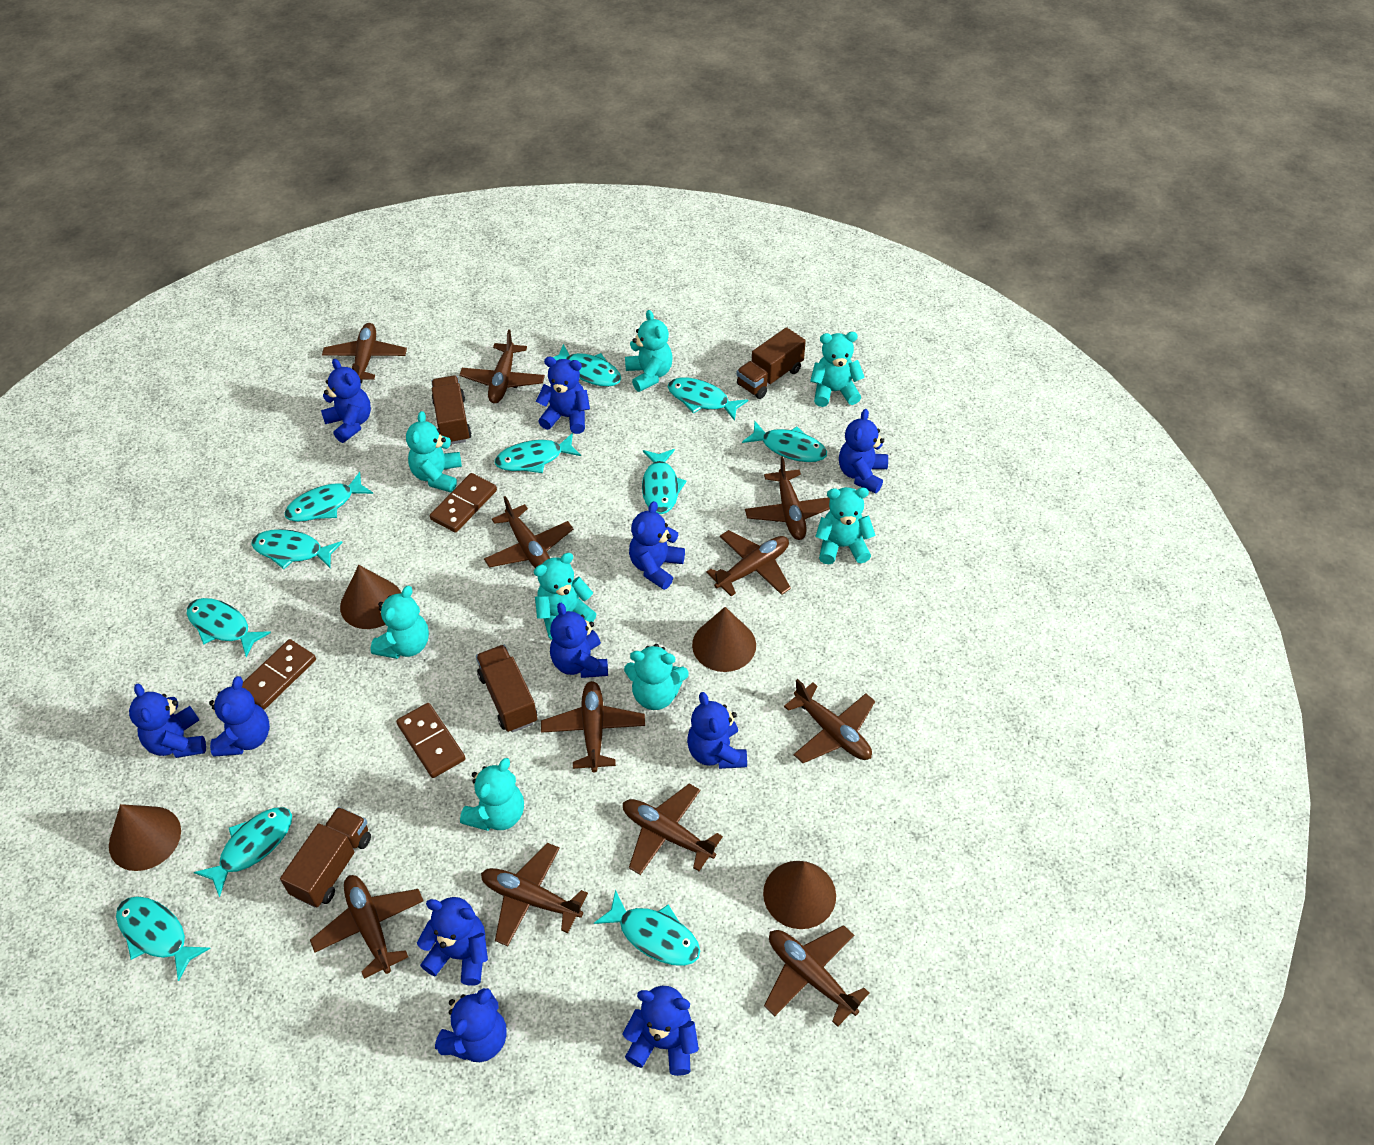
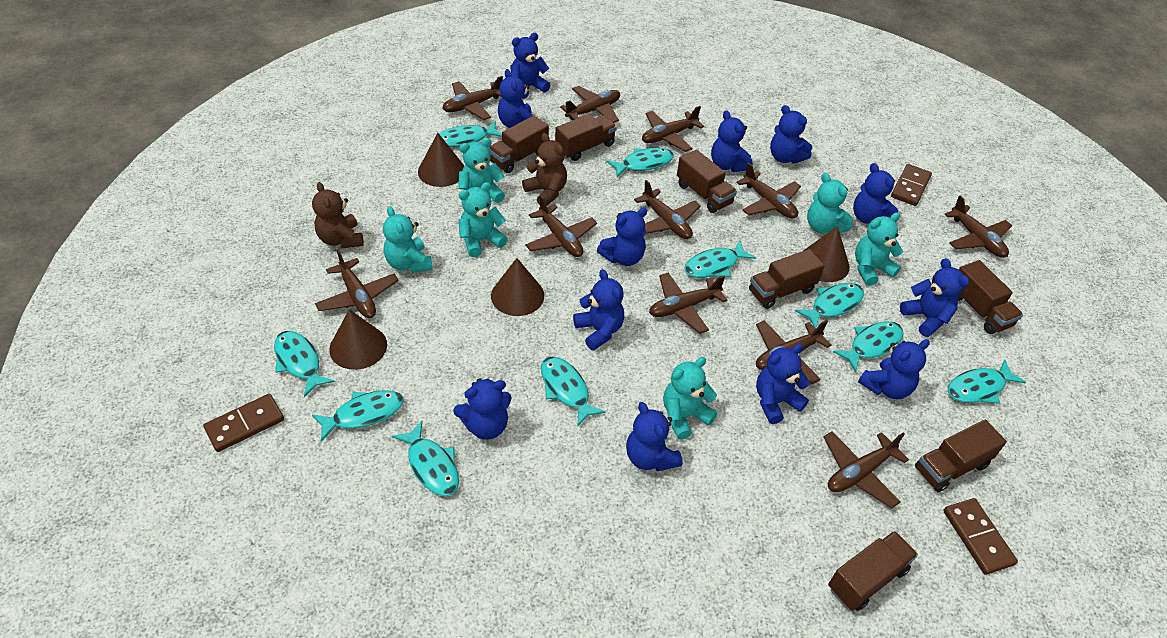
blue teddy bear: 11 -> 12
brown teddy bear: 0 -> 2
brown truck: 4 -> 7
turquoise fish: 11 -> 10
turquoise teddy bear: 8 -> 6

